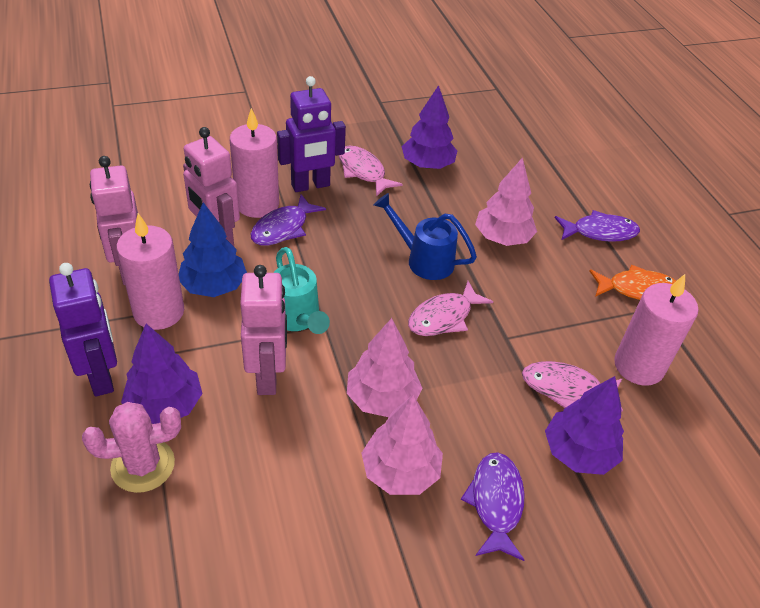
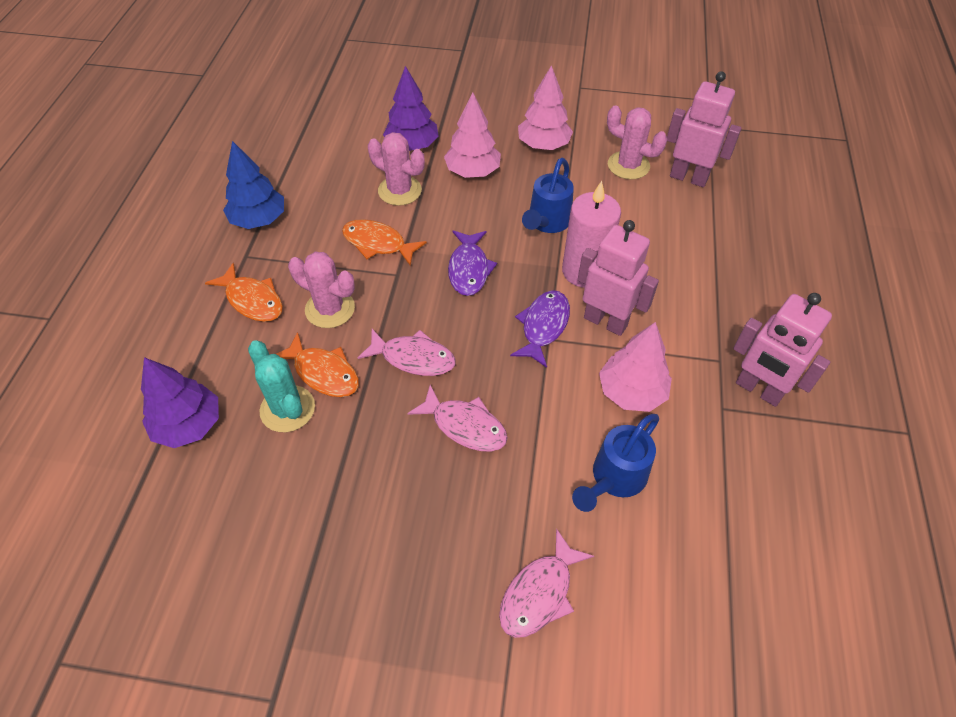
blue watering can: 1 -> 2
orange fish: 1 -> 3
pink cactus: 1 -> 3
pink candle: 3 -> 1
purple fish: 3 -> 2
purple robot: 2 -> 0
purple tree: 3 -> 2
turquoise cactus: 0 -> 1
turquoise watering can: 1 -> 0

